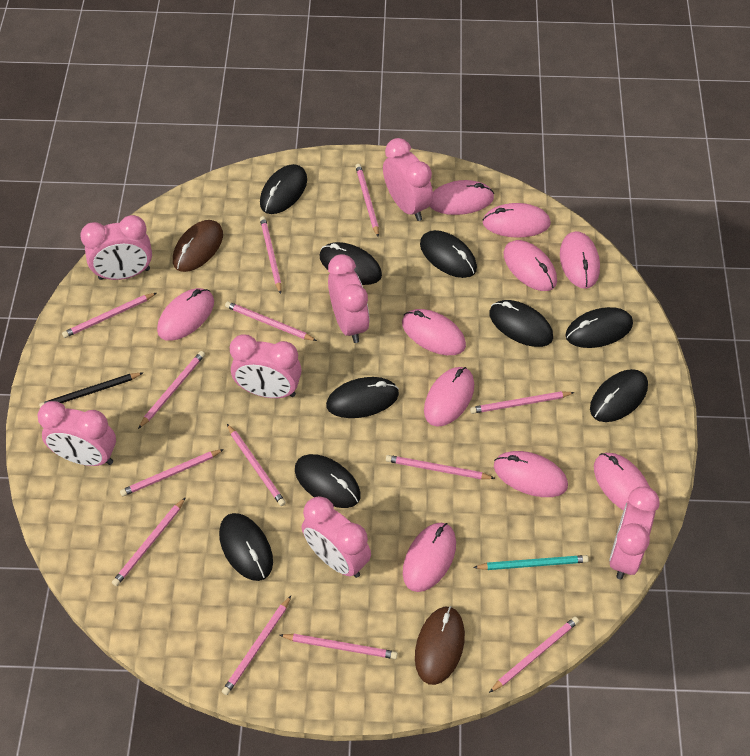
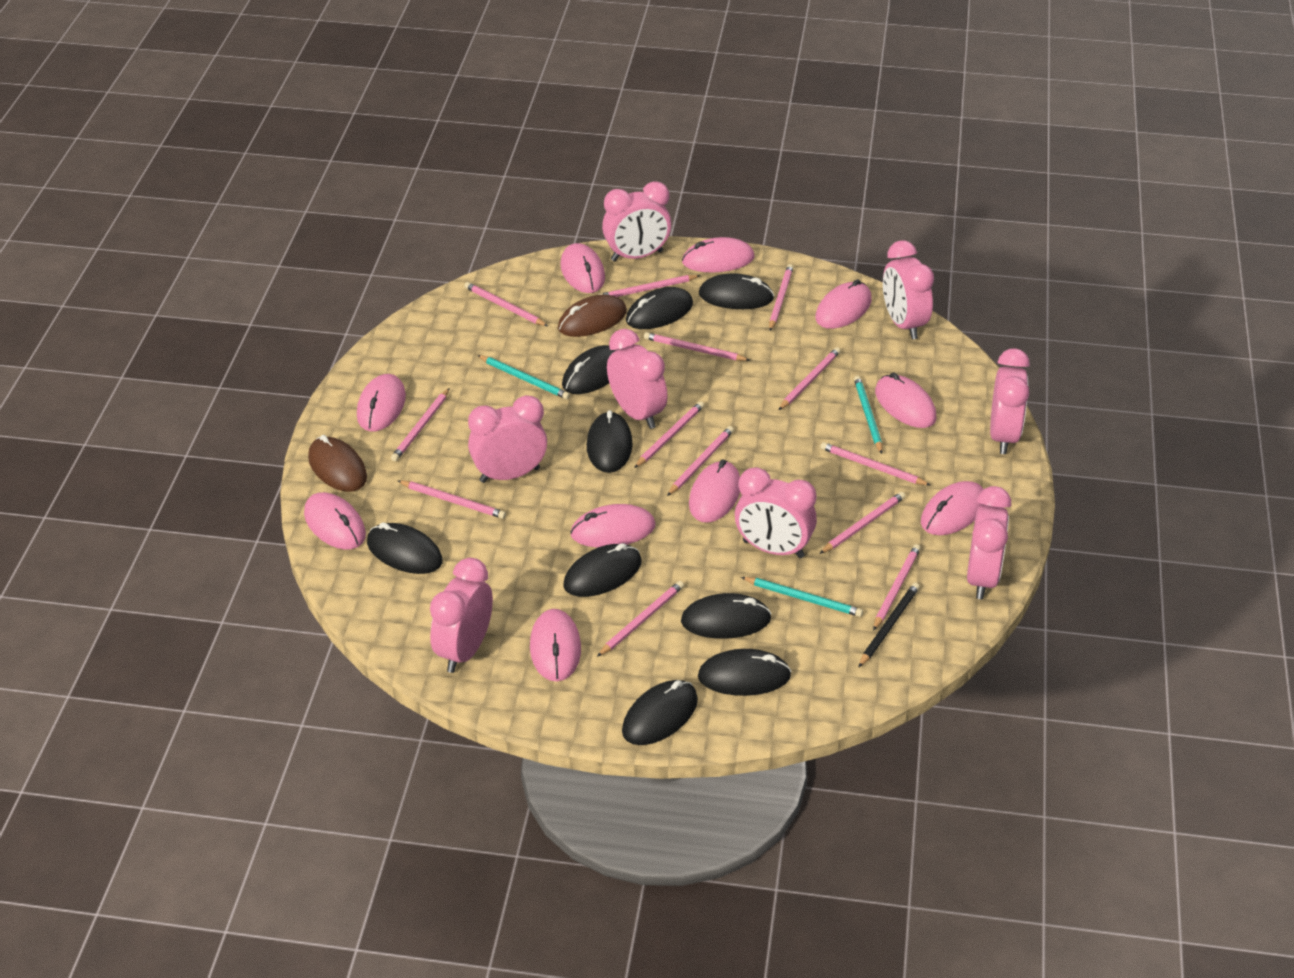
pink clock: 7 -> 8
turquoise pencil: 1 -> 3

